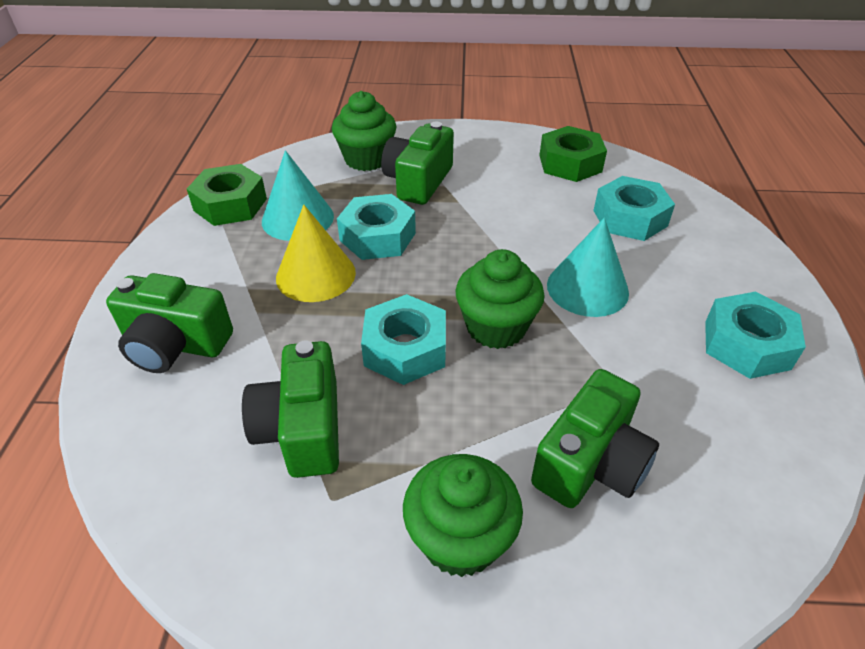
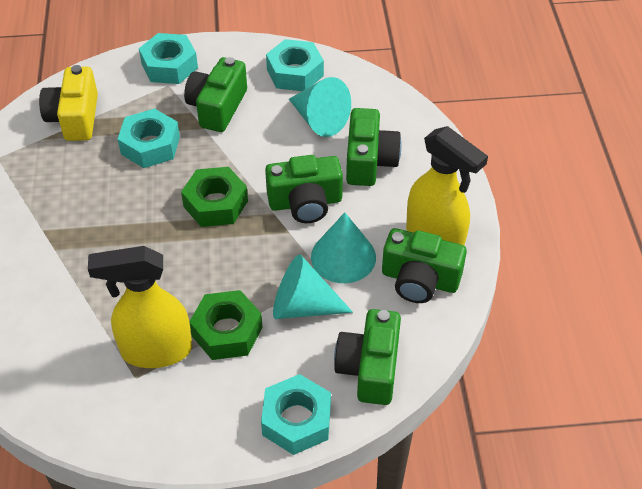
green camera: 4 -> 5
green cupcake: 3 -> 0
turquoise cone: 2 -> 3
yellow camera: 0 -> 1
yellow cone: 1 -> 0
yellow spray bottle: 0 -> 2

